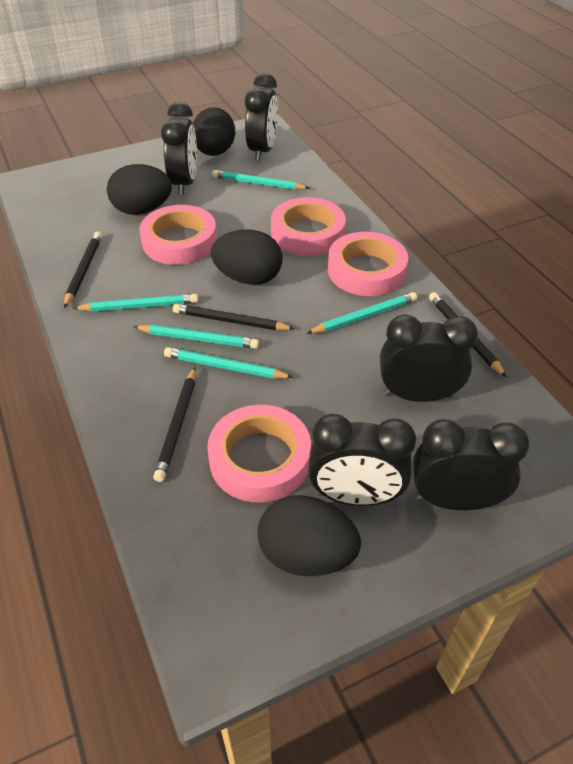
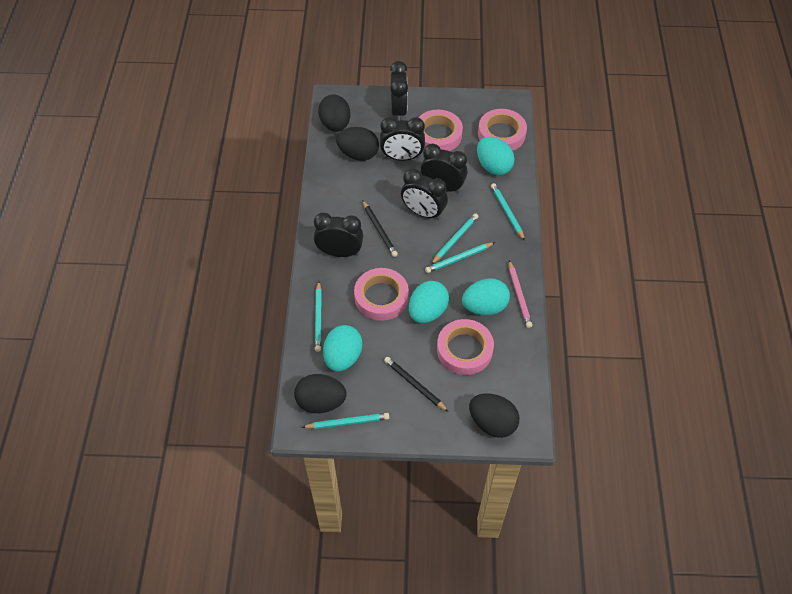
black pencil: 4 -> 2
pink pencil: 0 -> 1
turquoise egg: 0 -> 4

